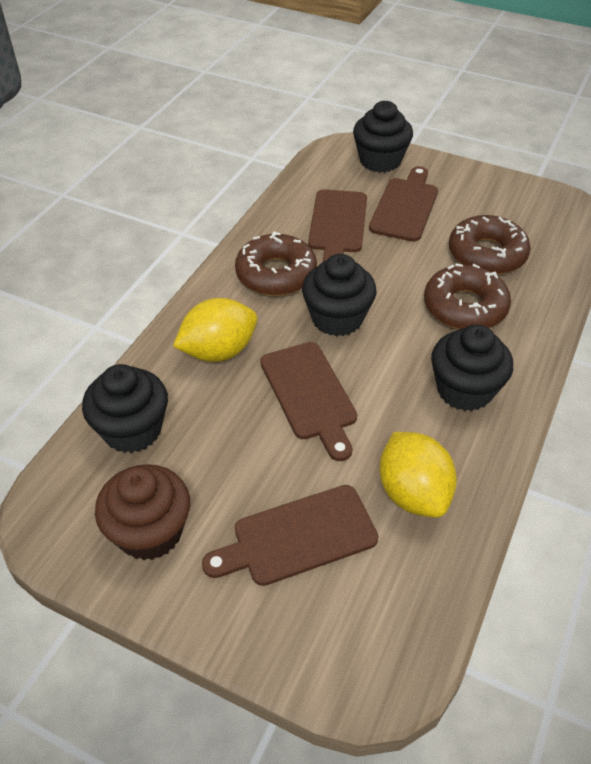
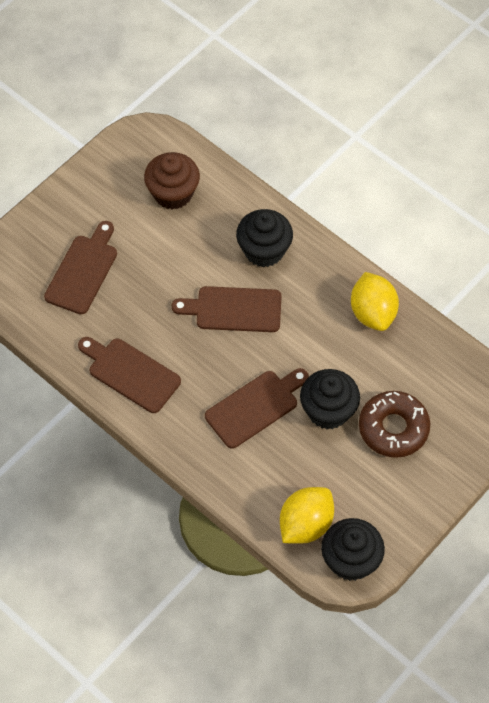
black cupcake: 4 -> 3
brown donut: 3 -> 1

